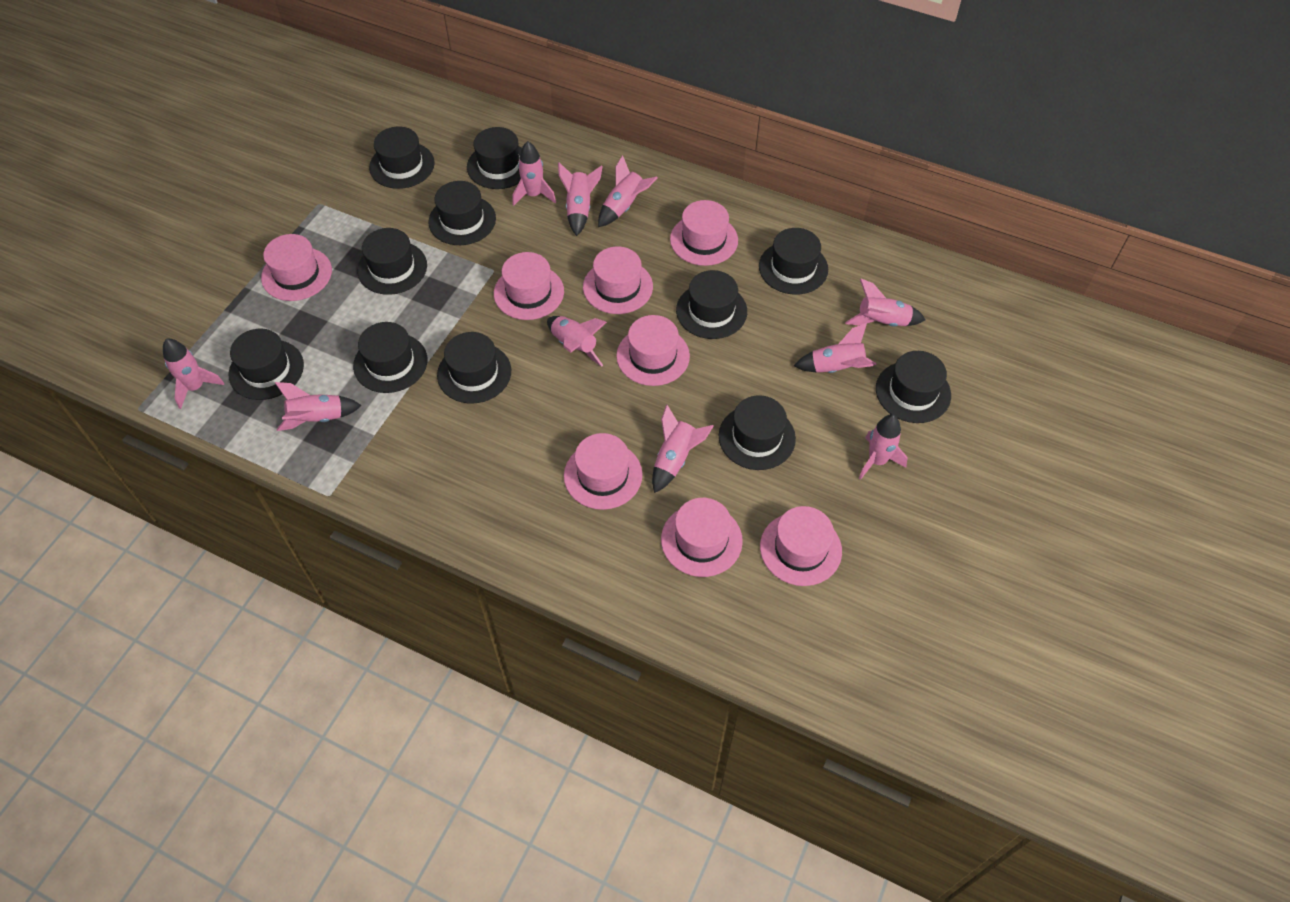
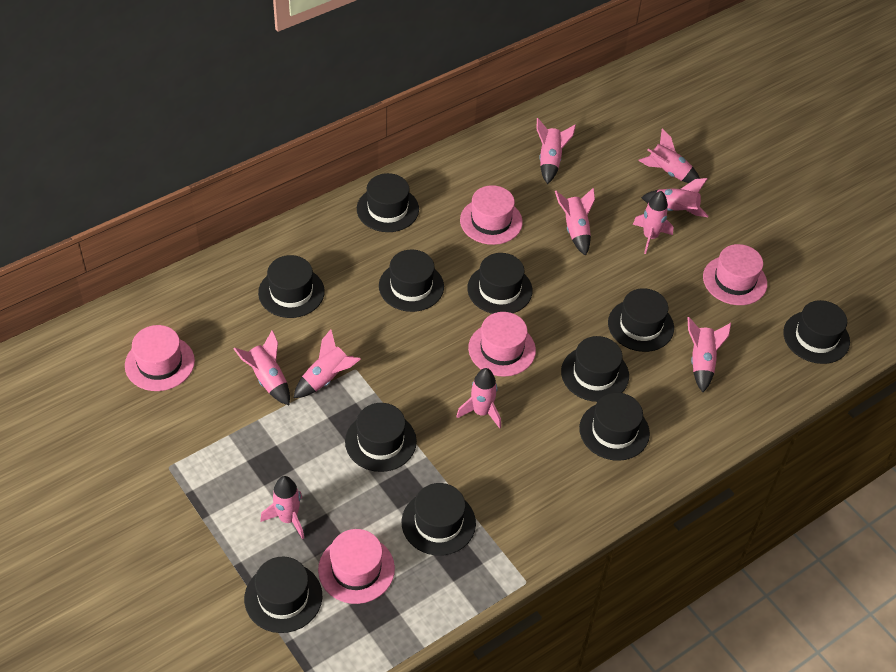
pink hat: 8 -> 5

